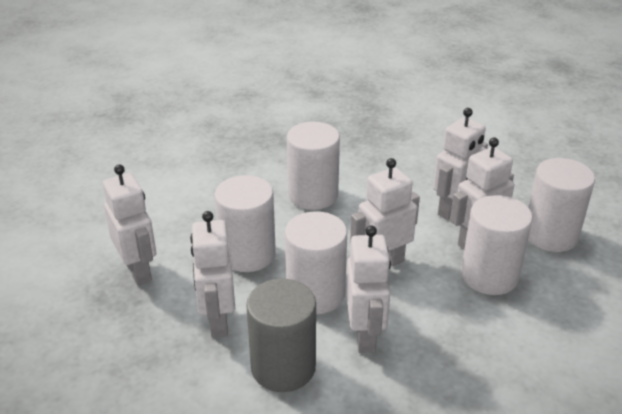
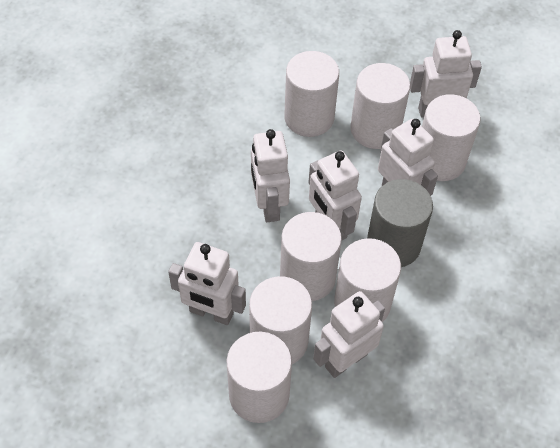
white cylinder: 5 -> 7

